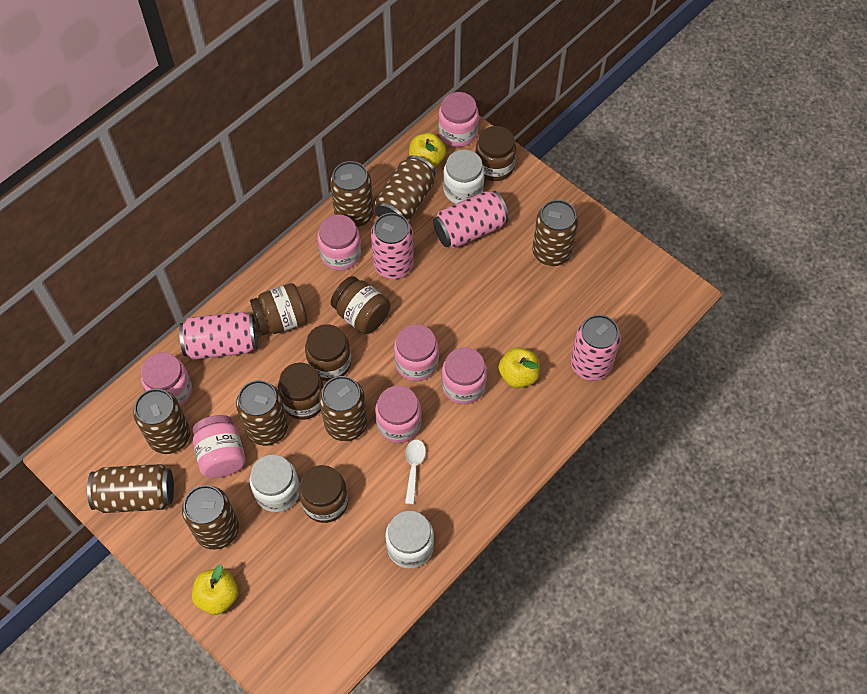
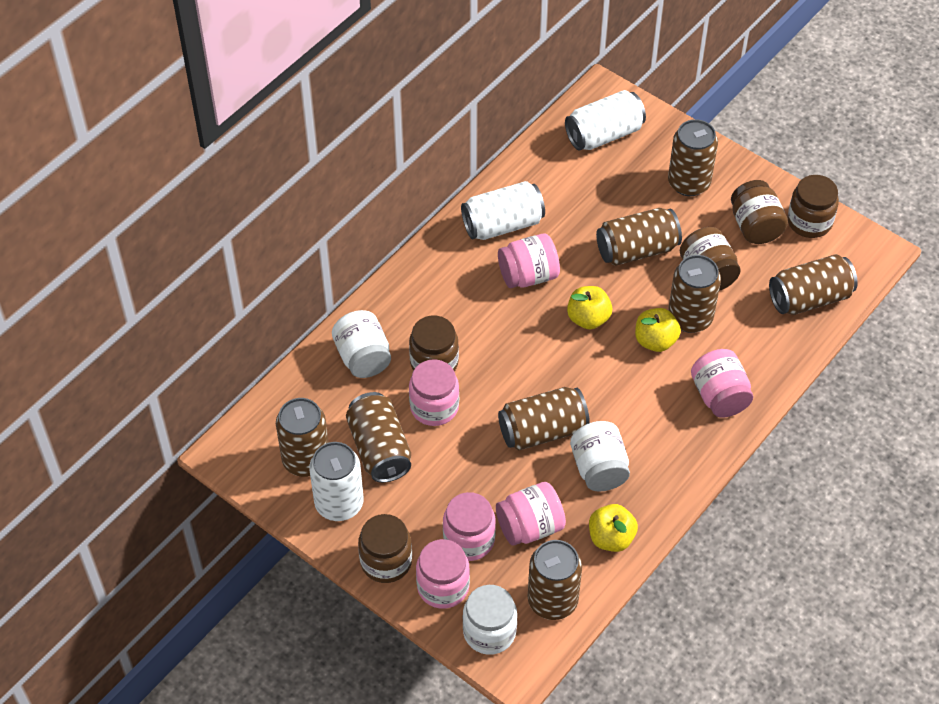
brown jar: 6 -> 5
pink can: 4 -> 0
pink jar: 7 -> 6
white can: 0 -> 3
white spoon: 1 -> 0

